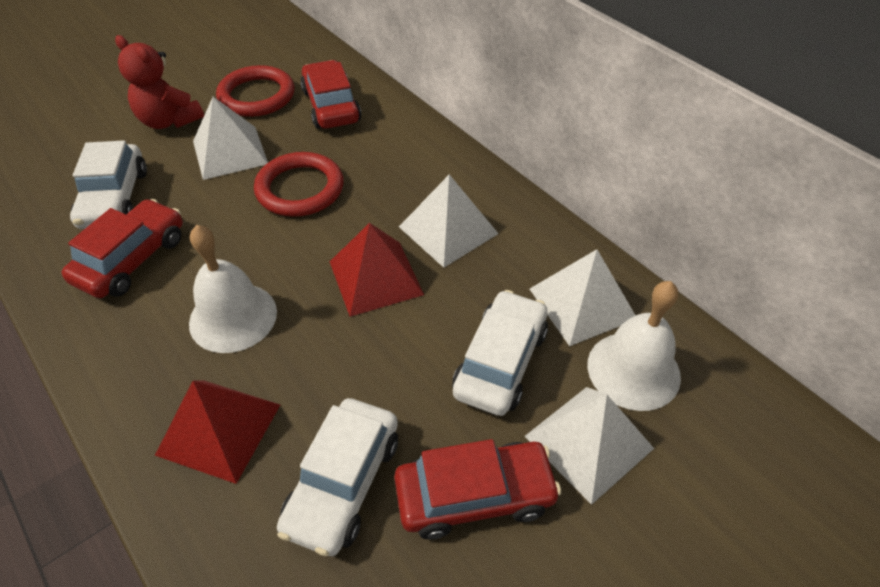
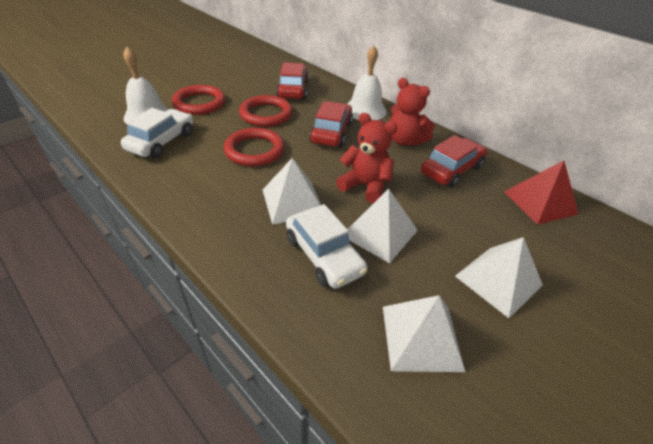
red pyramid: 2 -> 1
red ring: 2 -> 3
red teddy bear: 1 -> 2
white car: 3 -> 2

